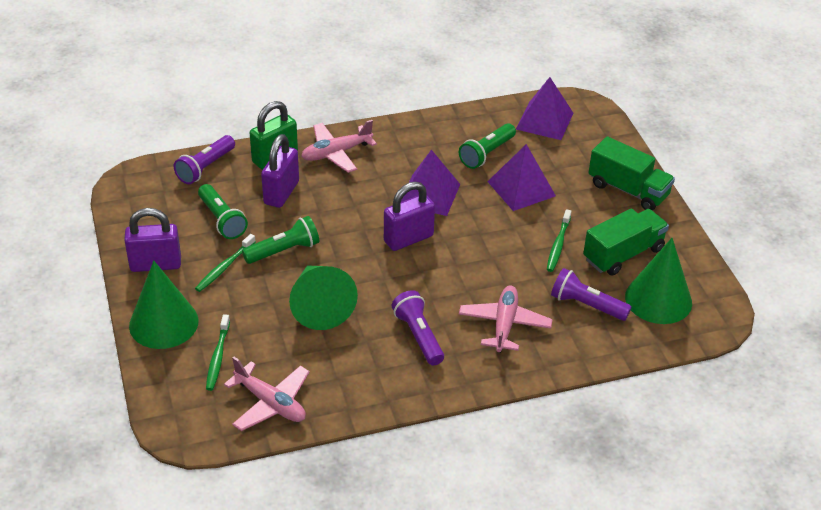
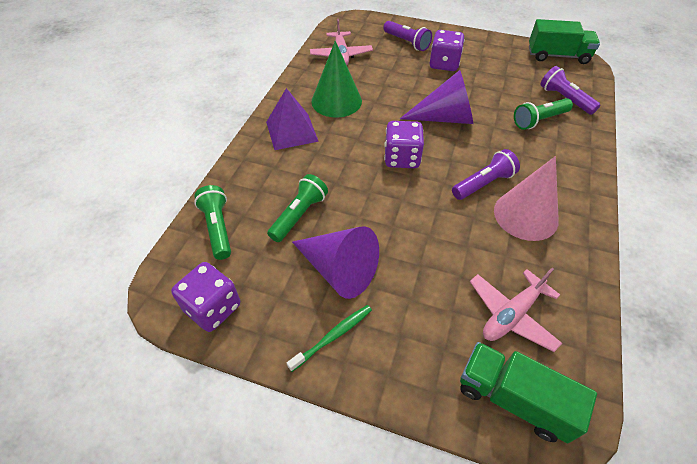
green cone: 3 -> 1
green padlock: 1 -> 0
green toothbrush: 3 -> 1
pink cone: 0 -> 1
pink plane: 3 -> 2
purple cone: 0 -> 2
purple dice: 0 -> 3
purple padlock: 3 -> 0
purple pyramid: 3 -> 1

